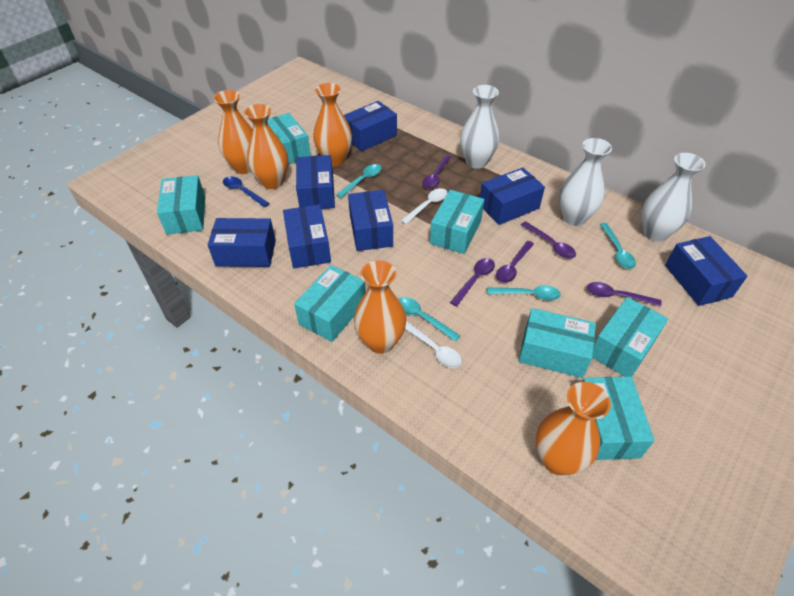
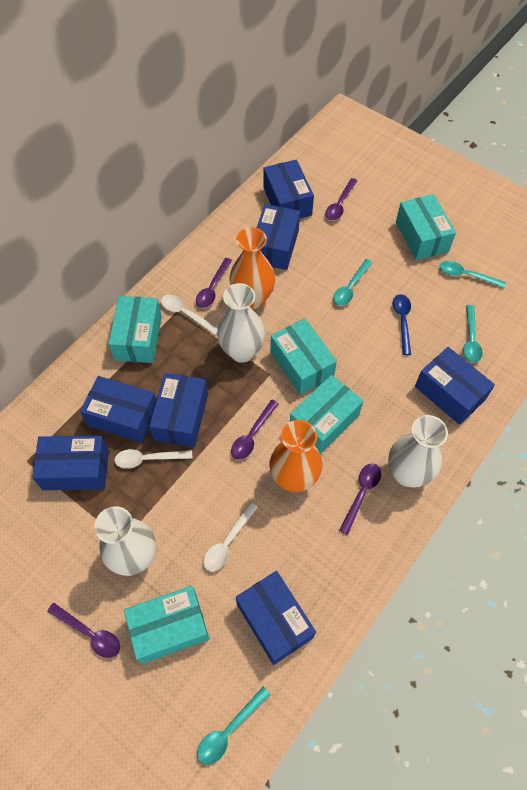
orange vase: 5 -> 2
turquoise box: 7 -> 5
white spoon: 2 -> 3

